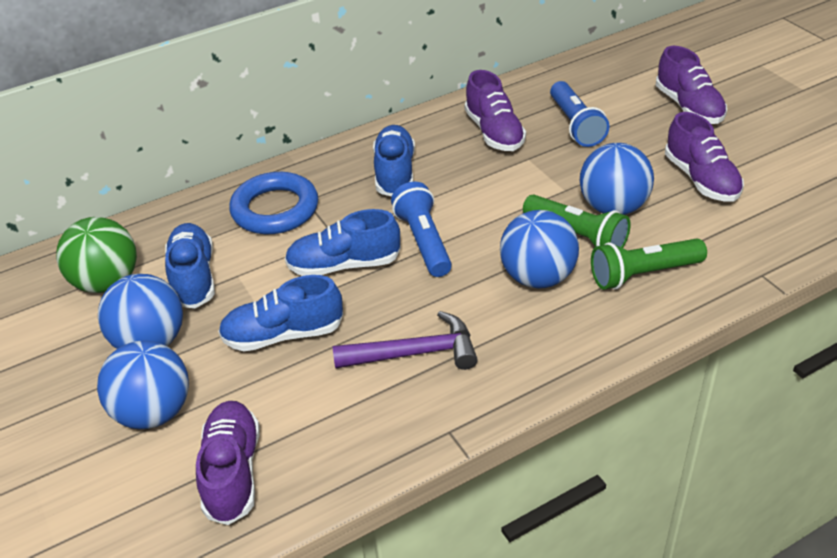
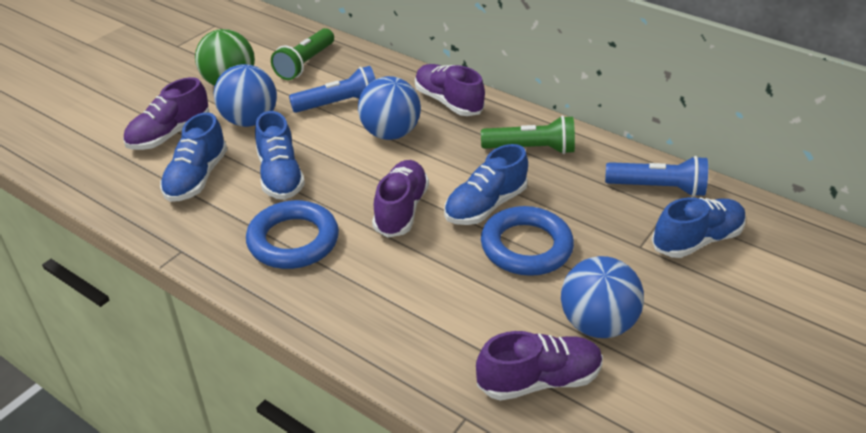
blue ball: 4 -> 3
blue ring: 1 -> 2
purple hammer: 1 -> 0

